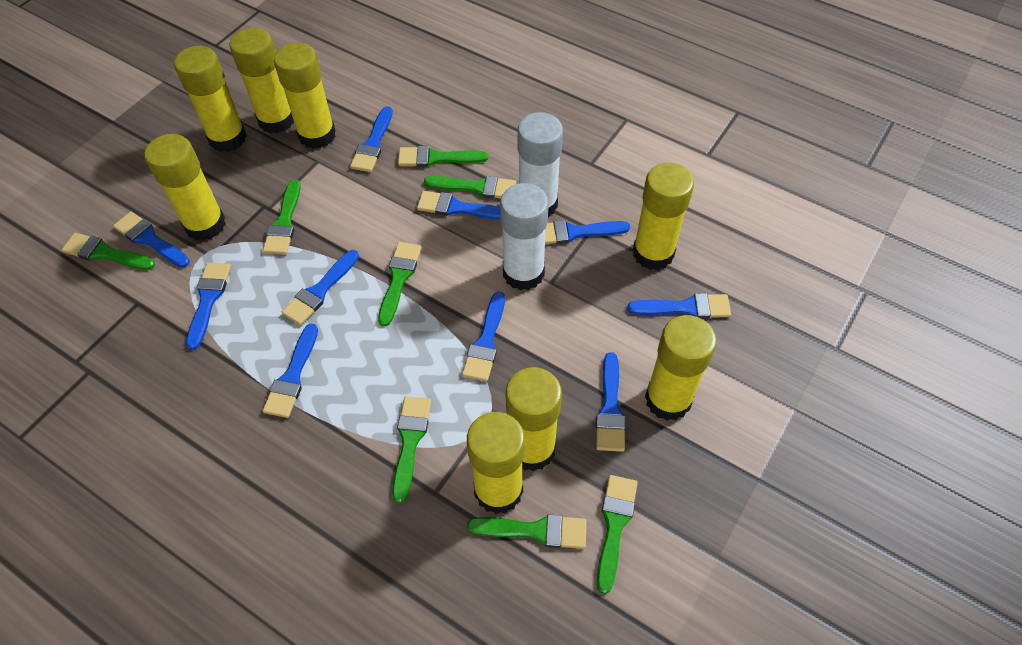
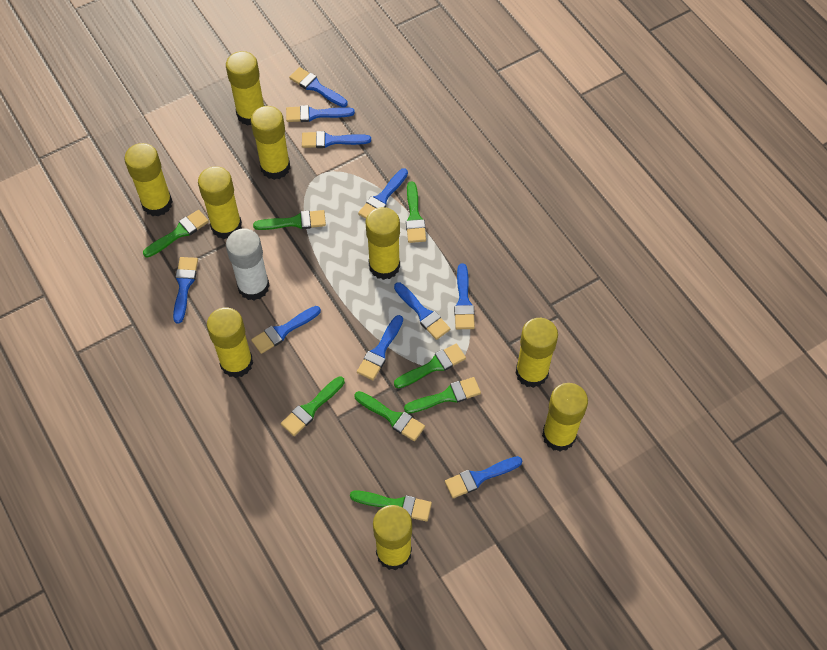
white glue stick: 2 -> 1
yellow glue stick: 8 -> 9

